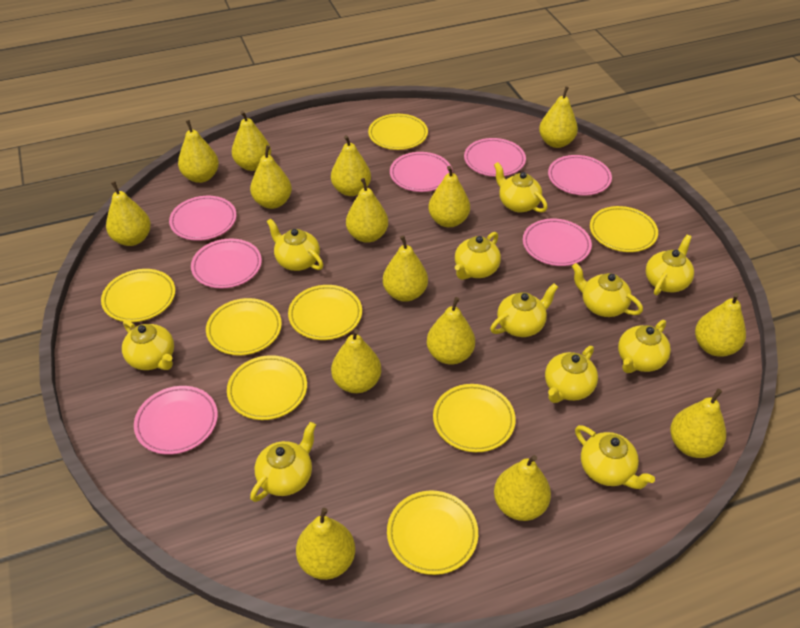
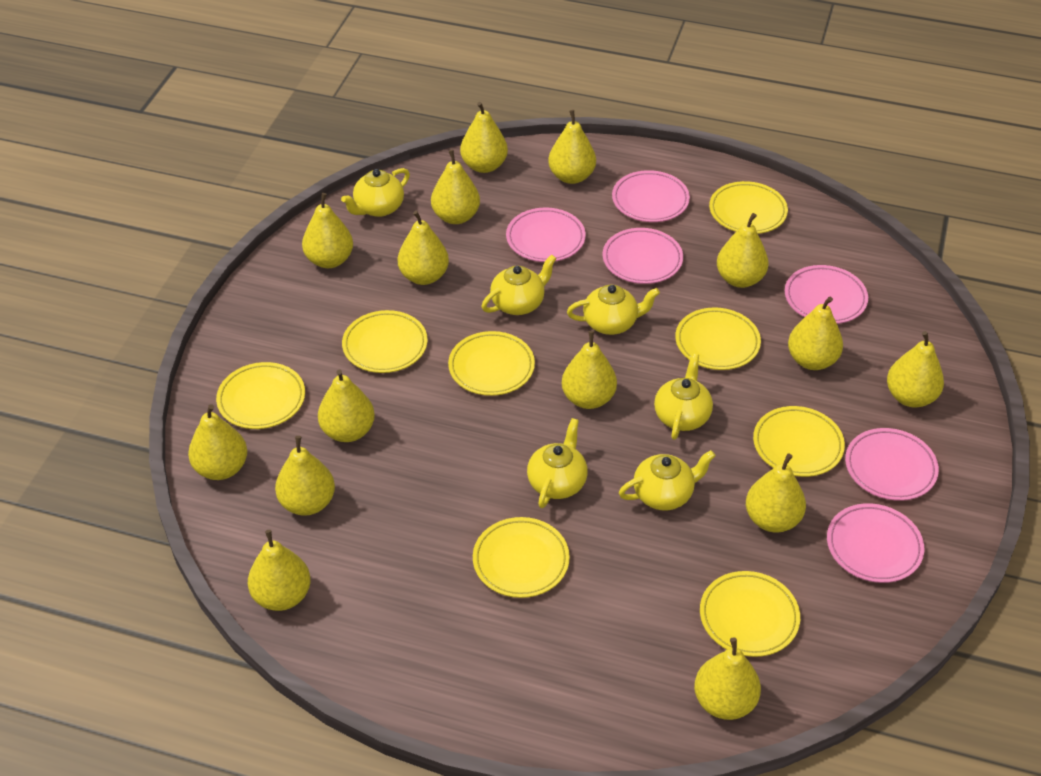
pink plate: 7 -> 6
yellow teapot: 11 -> 6

